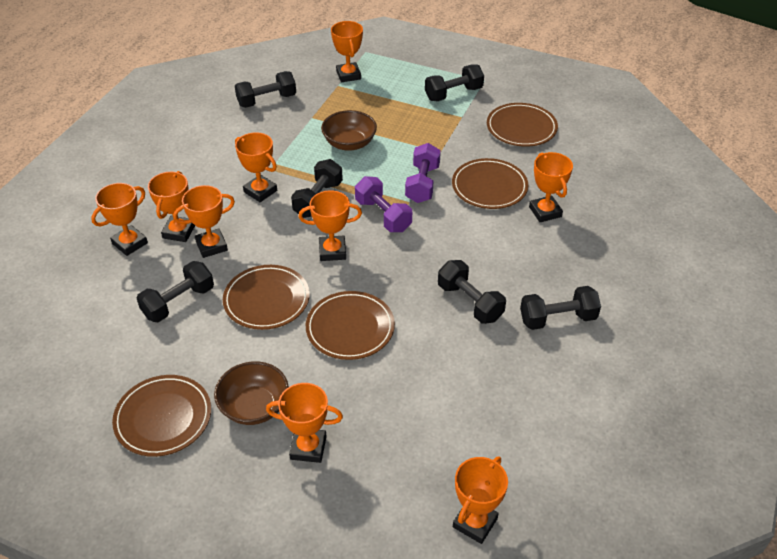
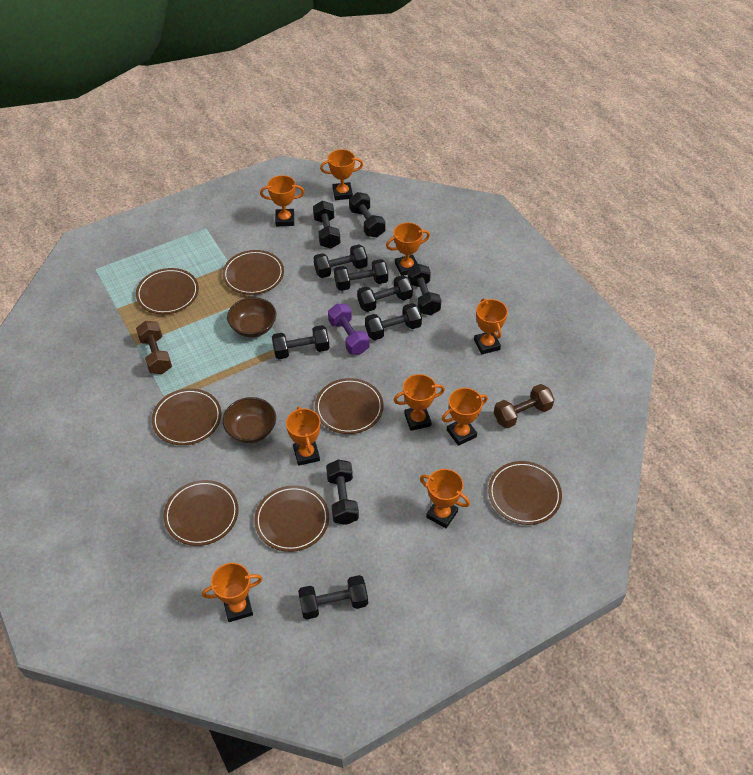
black dumbbell: 6 -> 10
brown dumbbell: 0 -> 2
brown plate: 5 -> 7
purple dumbbell: 2 -> 1

